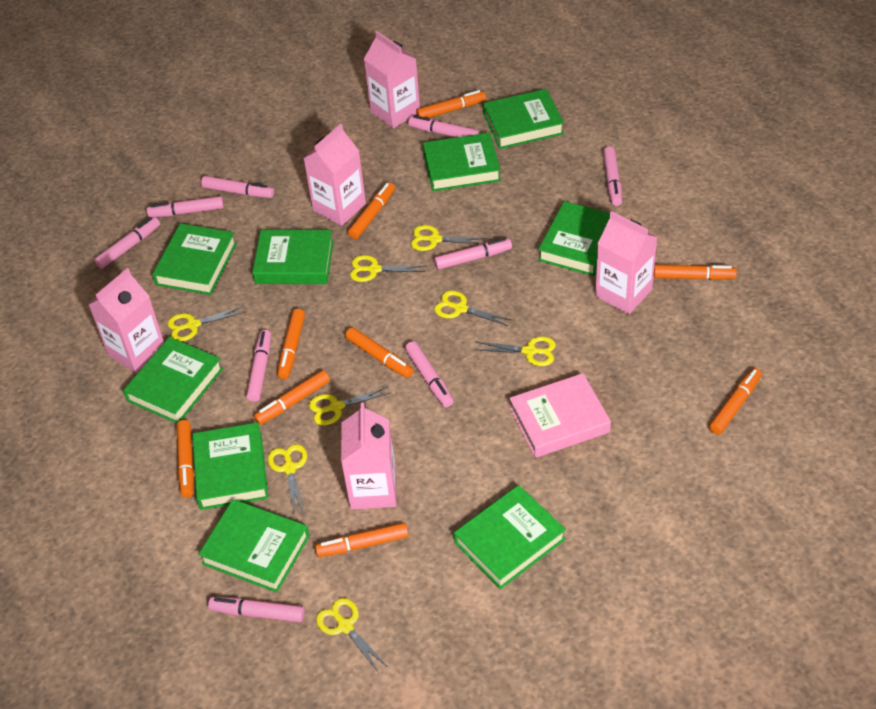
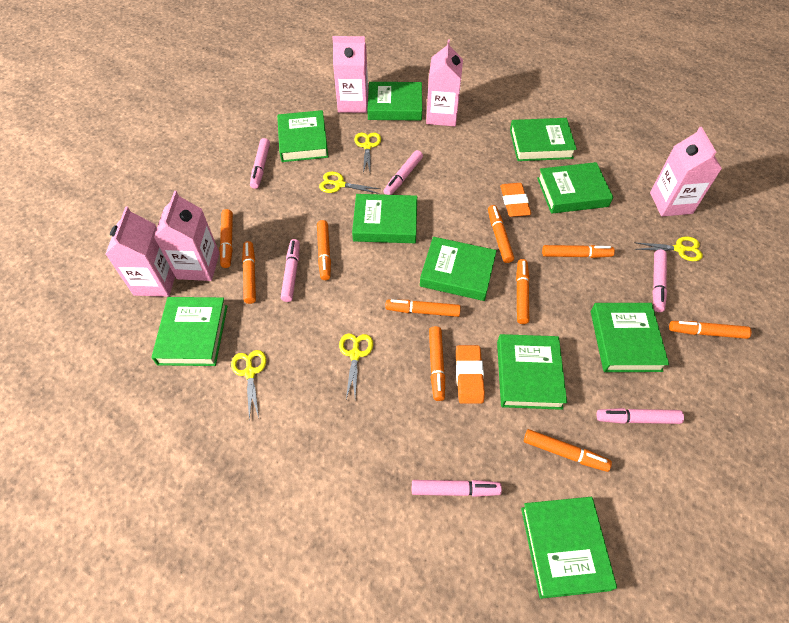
green book: 9 -> 10
orange eraser: 0 -> 2
orange marker: 9 -> 10
pink book: 1 -> 0
pink marker: 9 -> 6
yellow scissors: 8 -> 5

